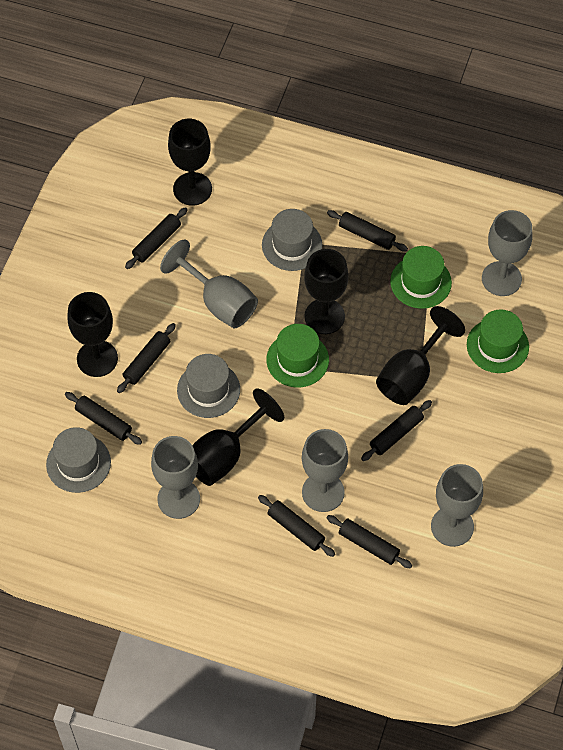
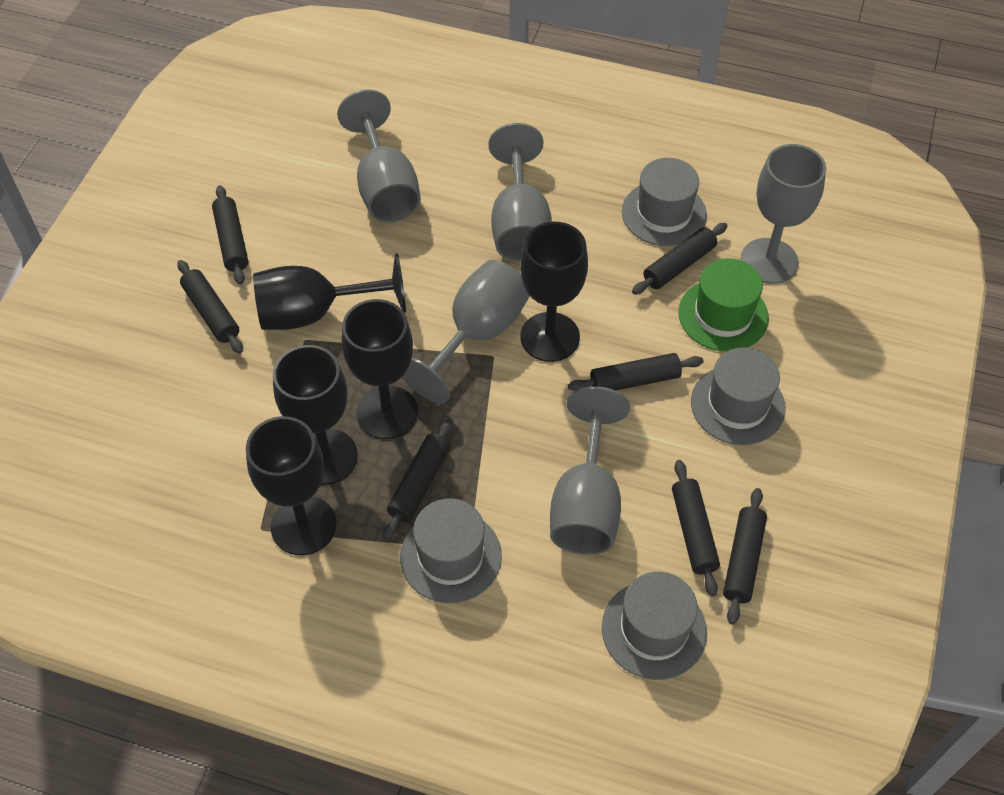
green hat: 3 -> 1
grey hat: 3 -> 4

